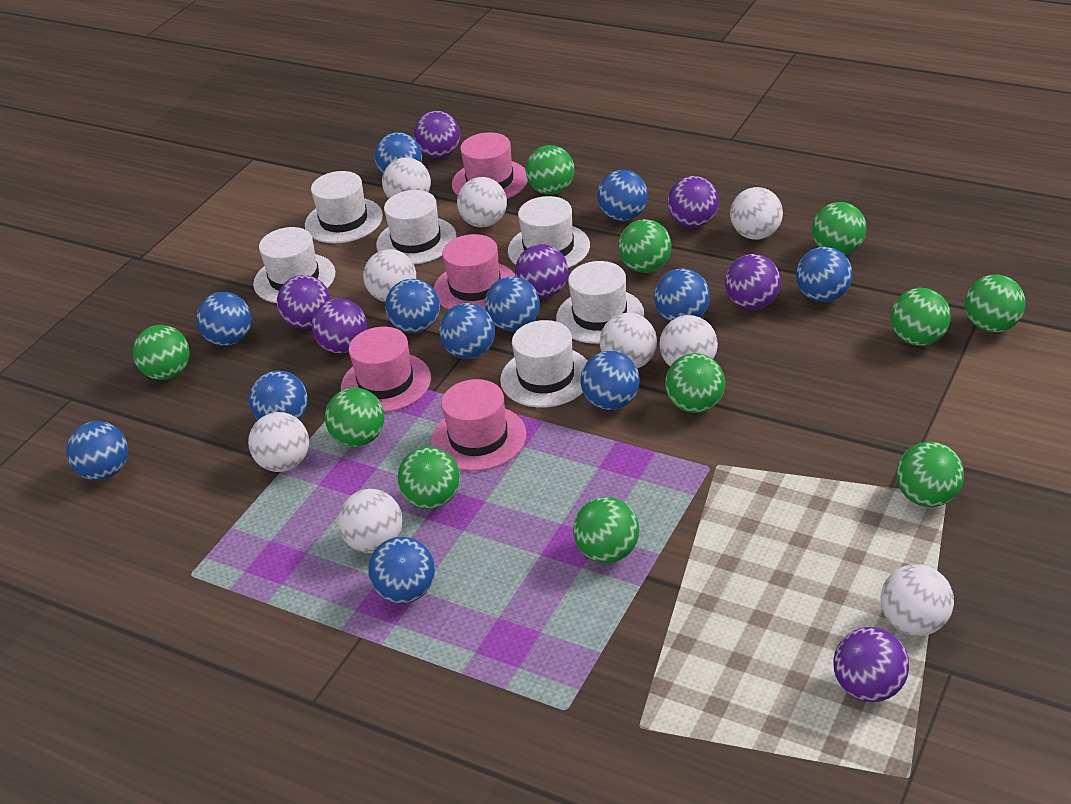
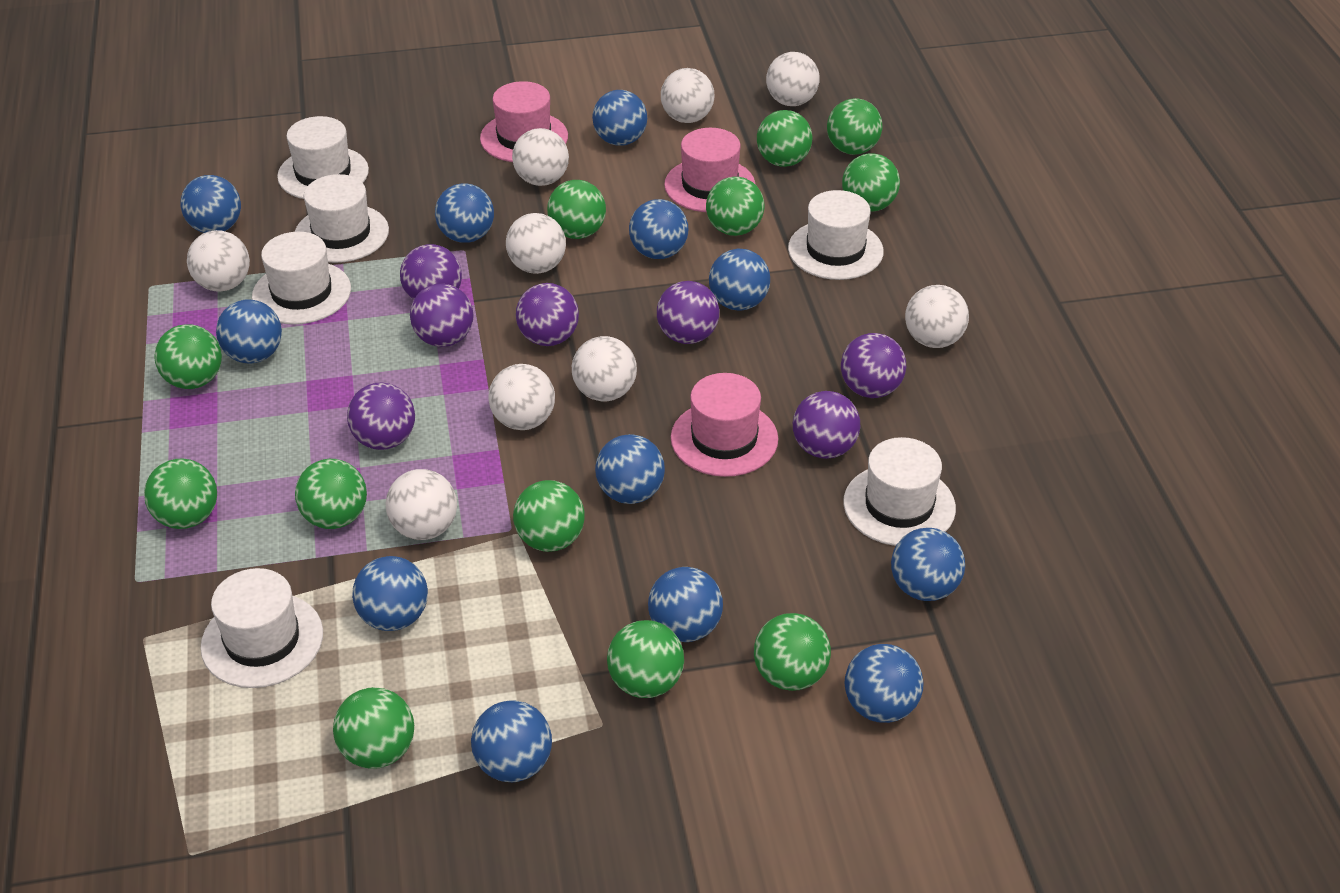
green ball: 11 -> 12
pink hat: 4 -> 3

